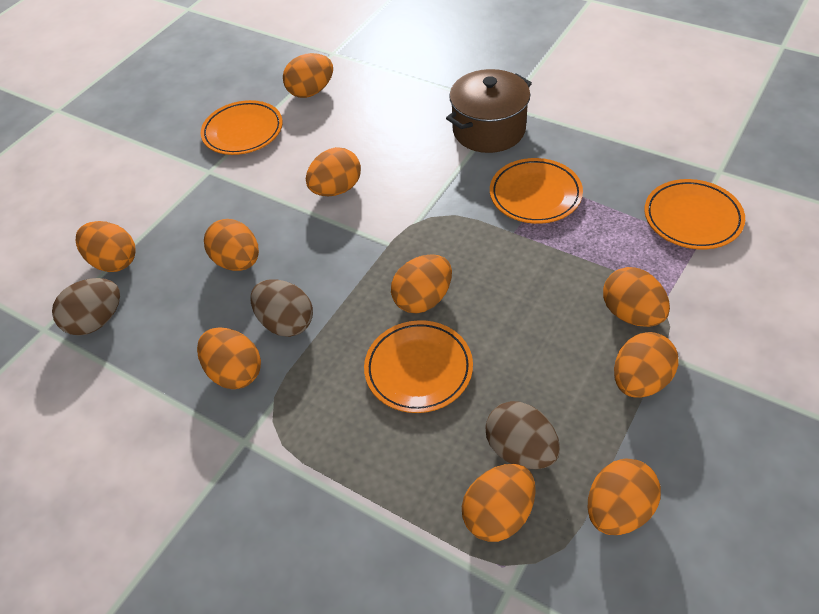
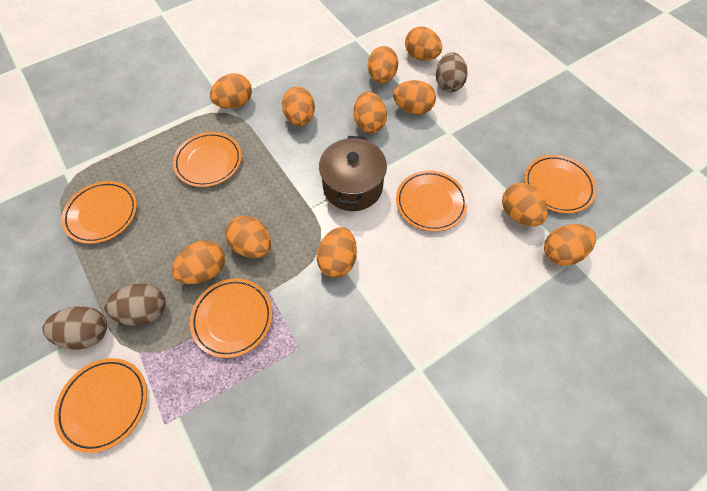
orange egg: 10 -> 11
orange plate: 4 -> 6

